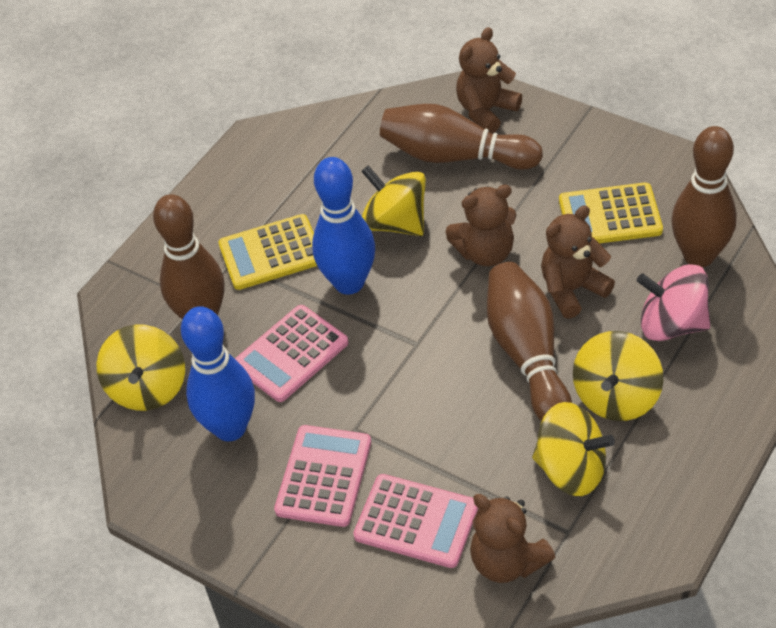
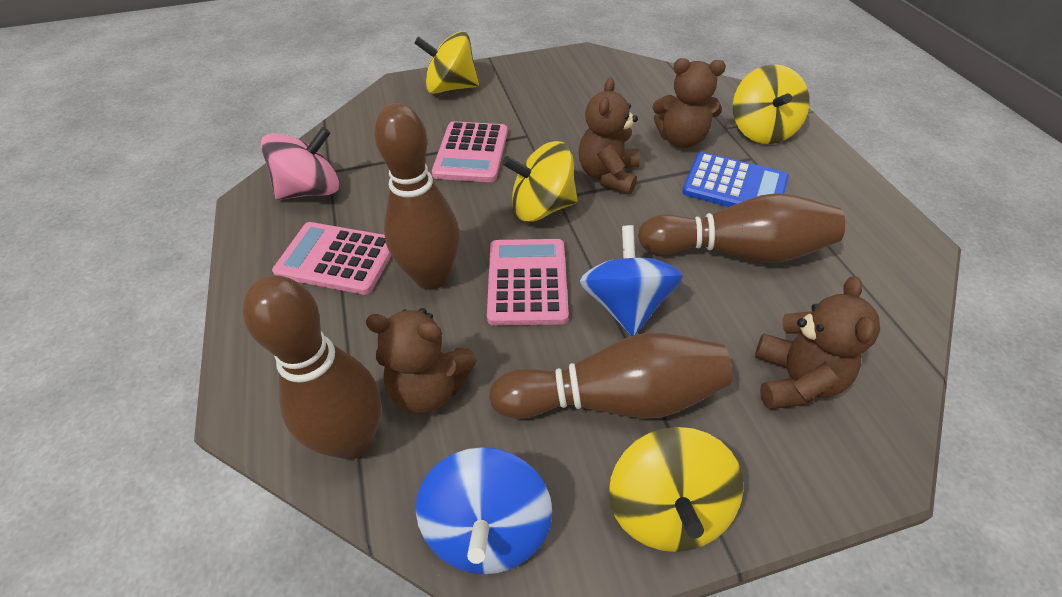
blue bowling pin: 2 -> 0
blue calculator: 0 -> 1
blue spinning top: 0 -> 2
yellow calculator: 2 -> 0

